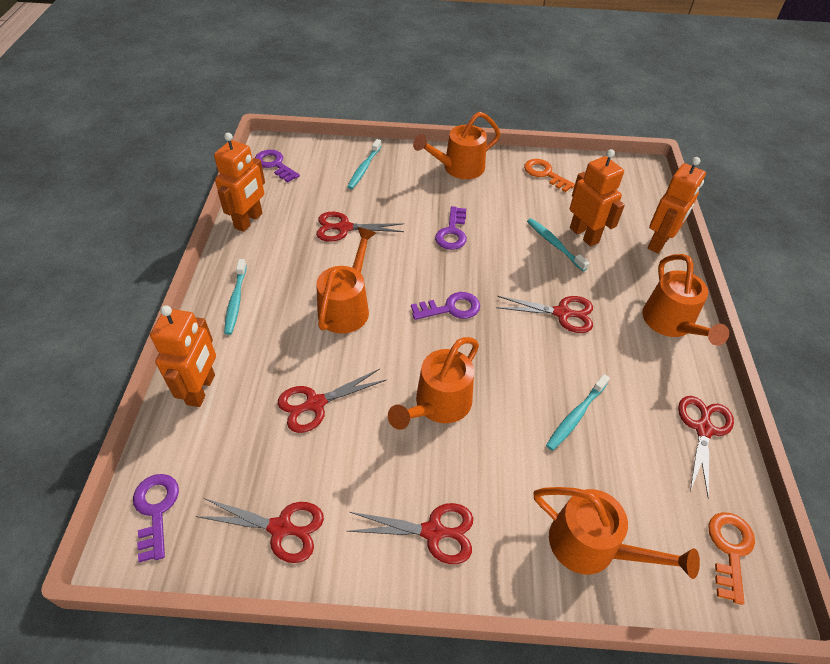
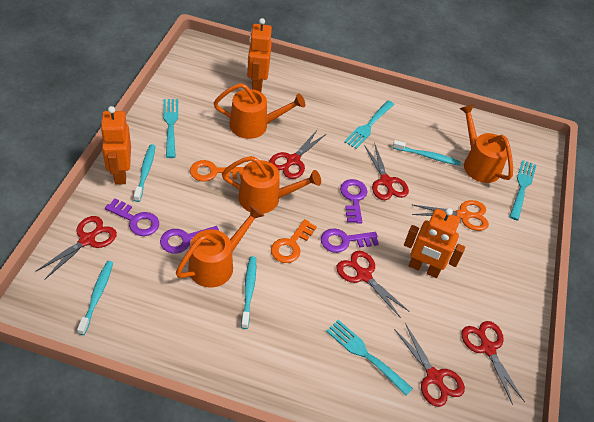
orange robot: 4 -> 3
orange scissors: 0 -> 1
orange watering can: 5 -> 4
turquoise fork: 0 -> 4

